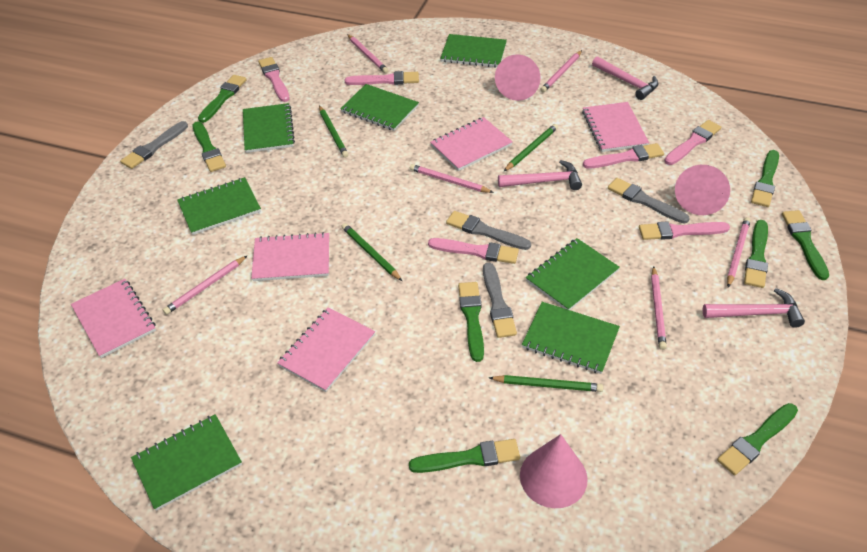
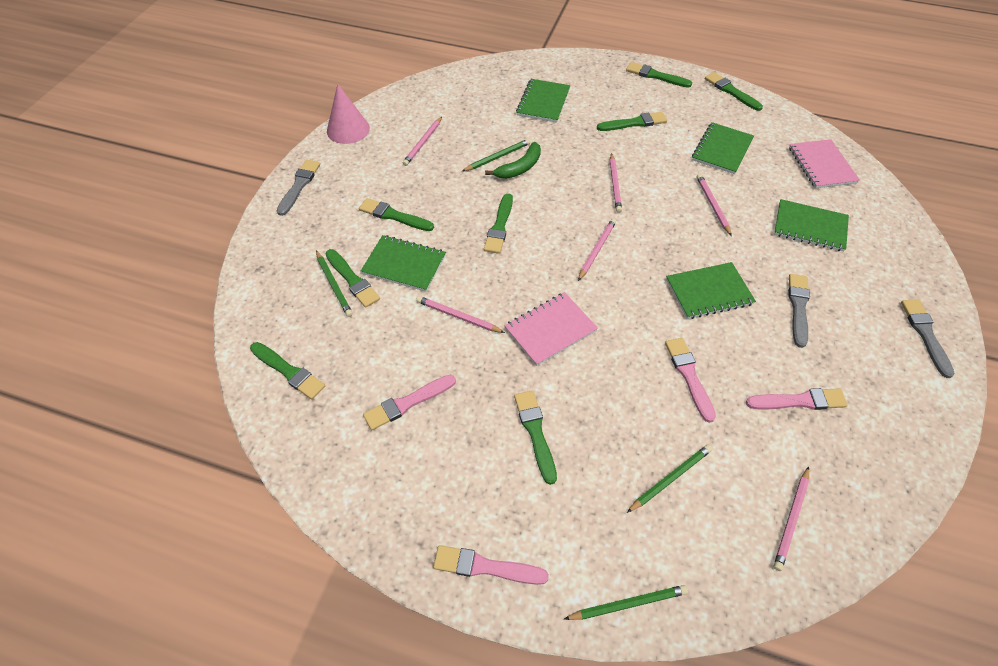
green banana: 0 -> 1
green notebook: 7 -> 5
grey brush: 4 -> 3
pink brush: 6 -> 4
pink cone: 3 -> 1
pink hammer: 3 -> 0
pink notebook: 5 -> 2

